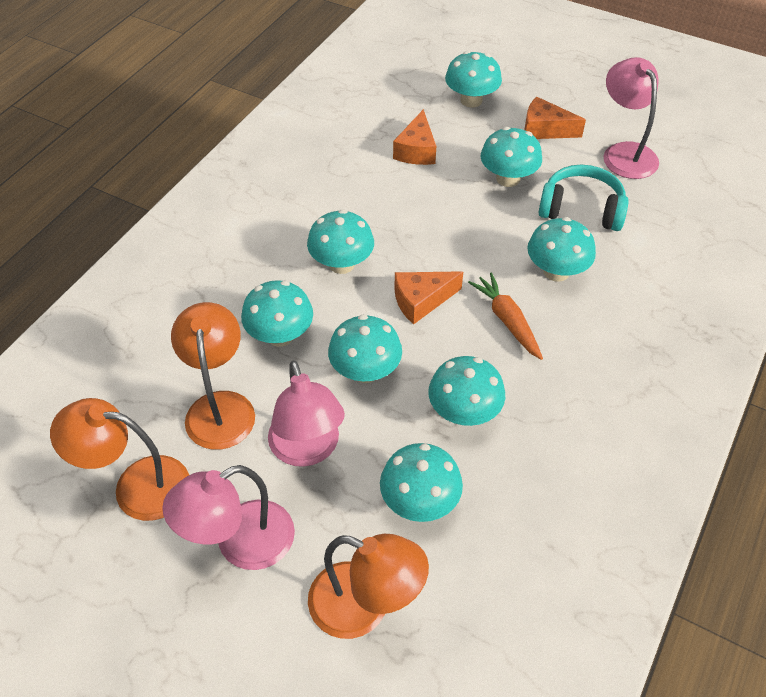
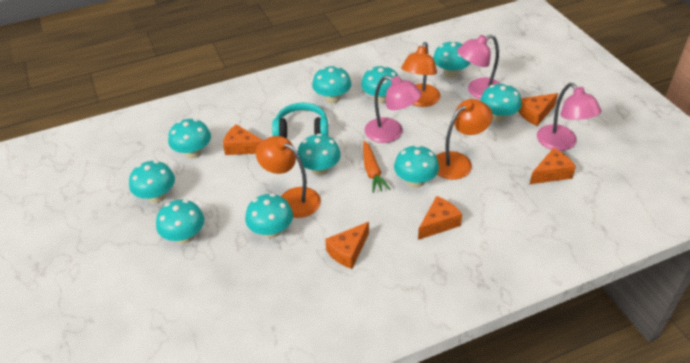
orange cheese: 3 -> 5
turquoise mushroom: 8 -> 10

